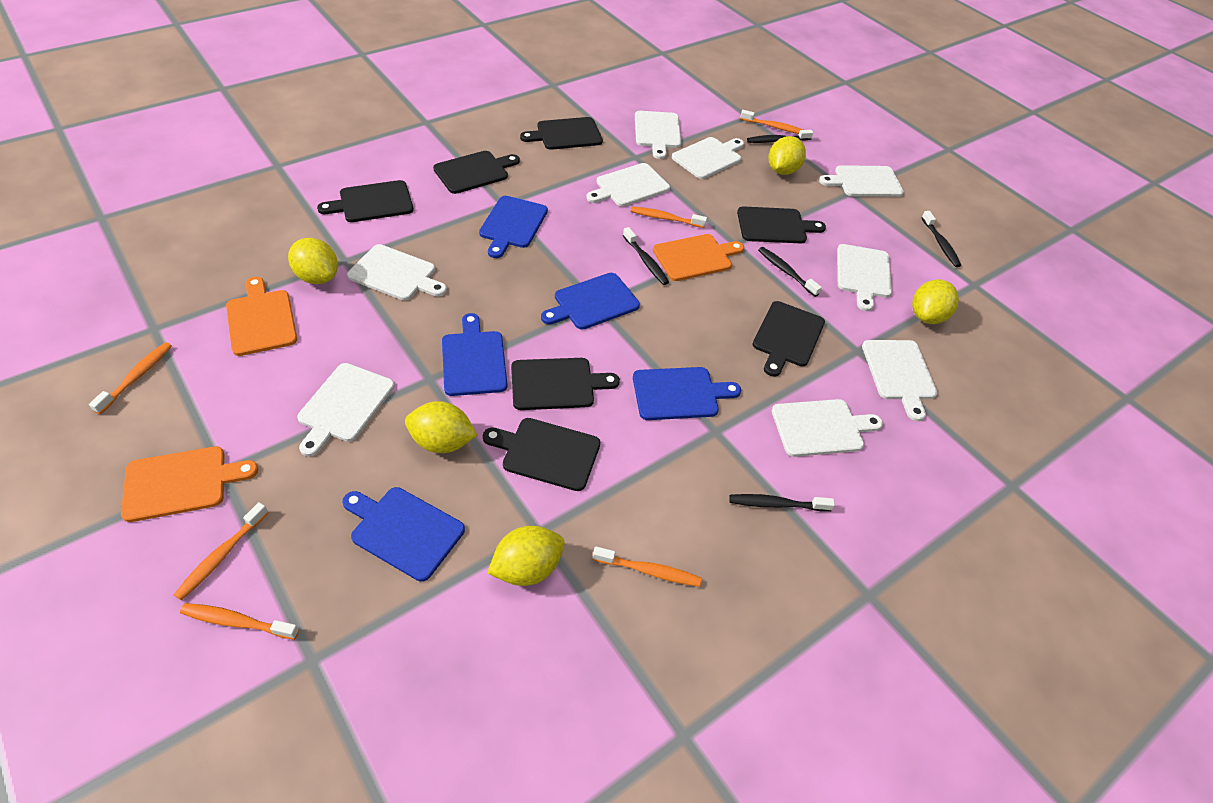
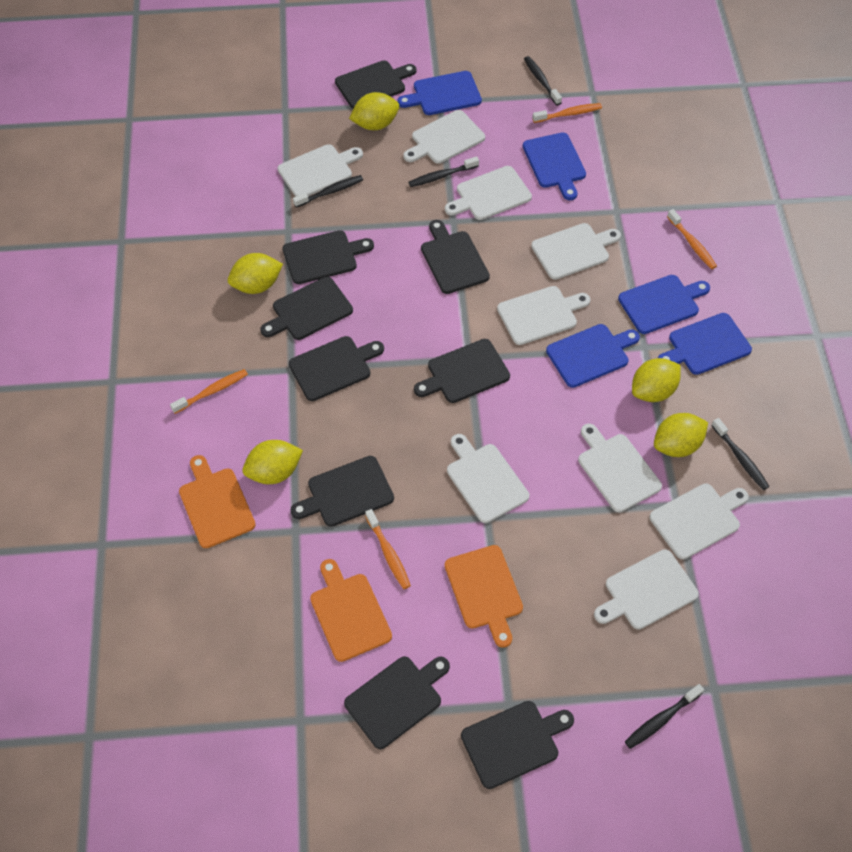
black cutting board: 7 -> 9
orange toothbrush: 6 -> 4

